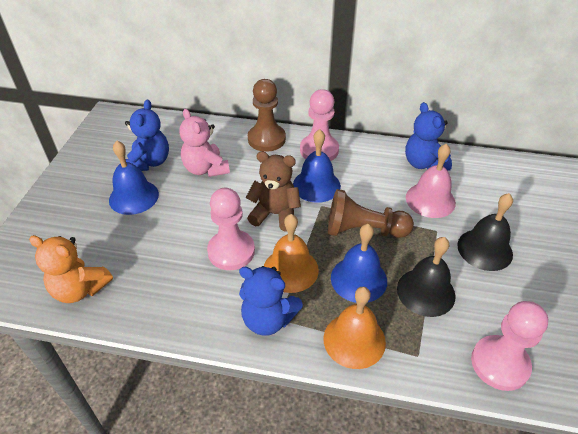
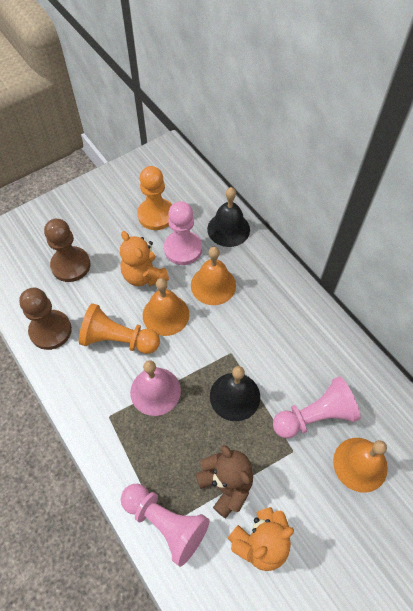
blue bell: 3 -> 0
blue teddy bear: 3 -> 0
orange bell: 2 -> 3
orange pawn: 0 -> 2
orange teddy bear: 1 -> 2
pink teddy bear: 1 -> 0

